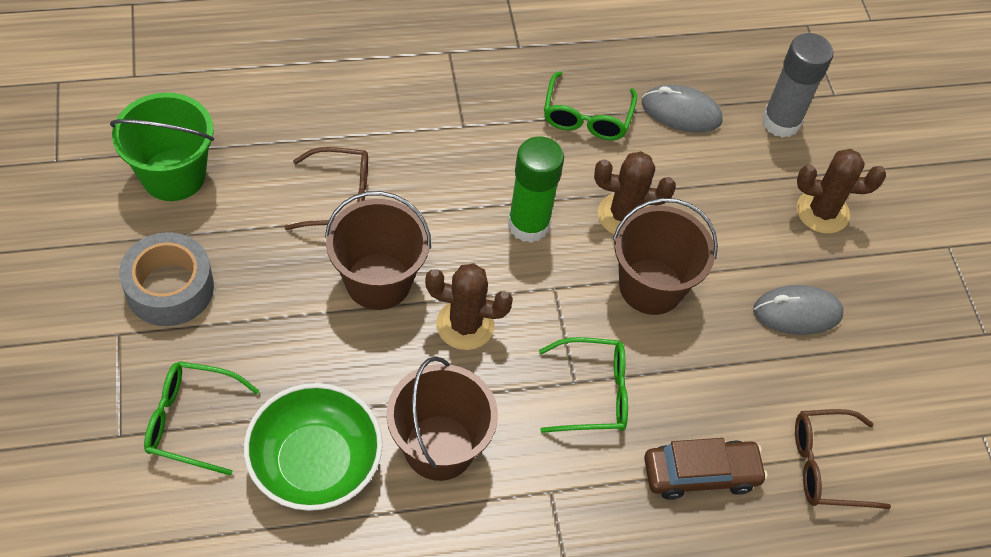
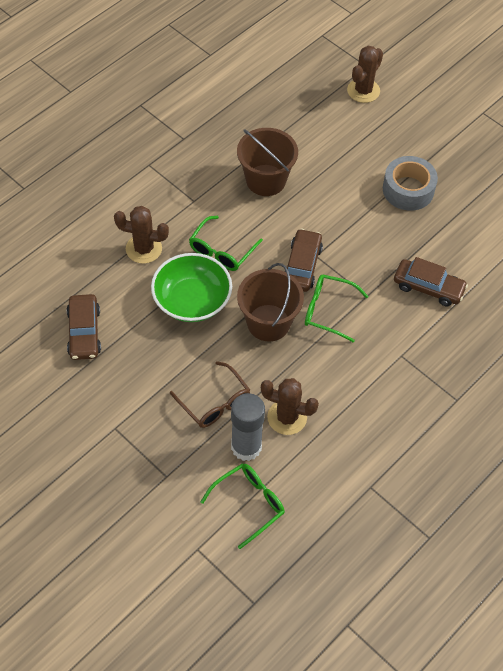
brown bucket: 3 -> 2
brown car: 1 -> 3
brown glasses: 2 -> 1
green bucket: 1 -> 0
green glue stick: 1 -> 0
grey mouse: 2 -> 0

